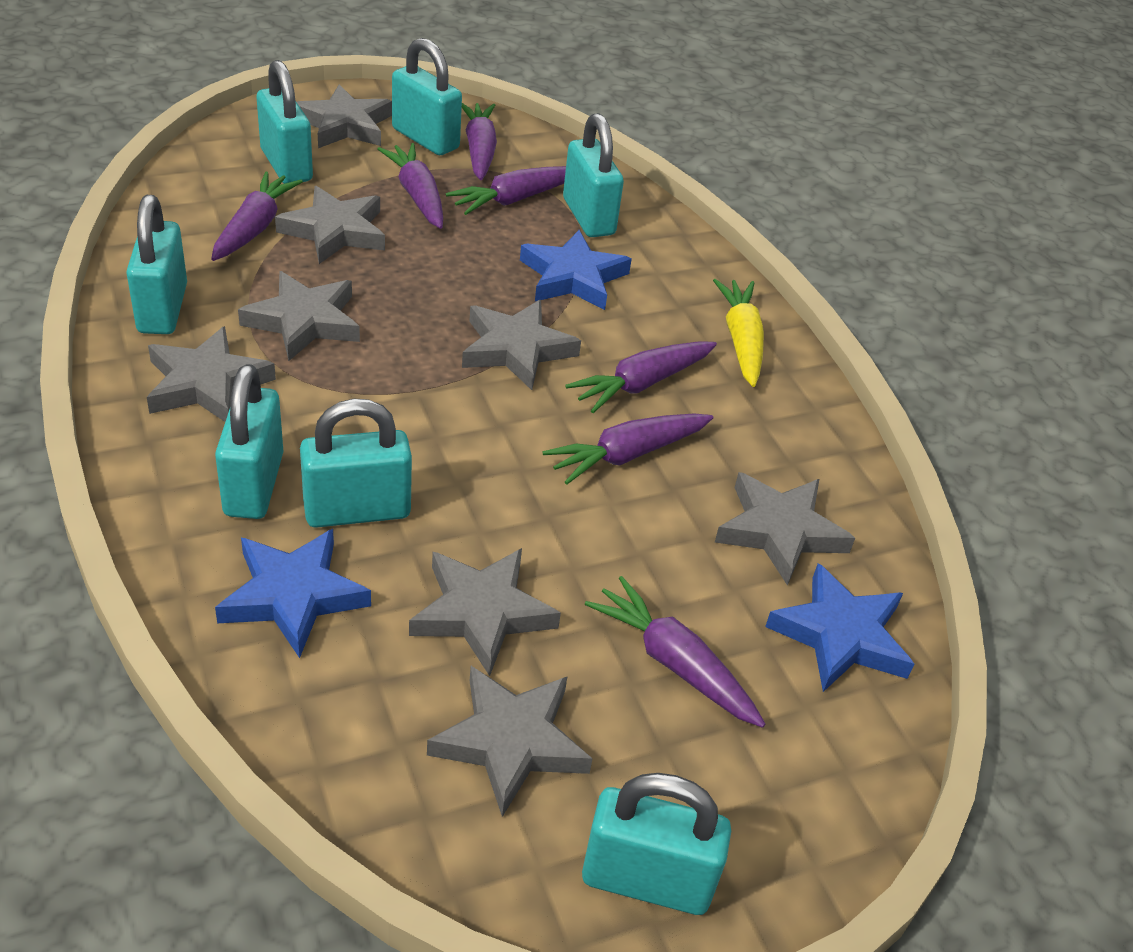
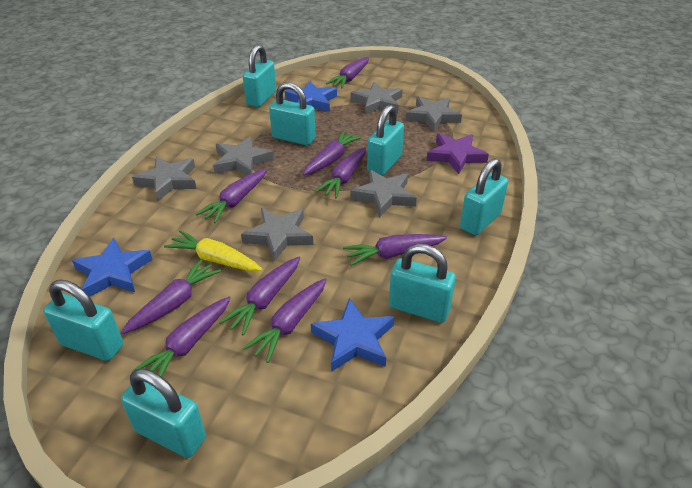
grey star: 8 -> 6
purple carrot: 7 -> 9
purple star: 0 -> 1

